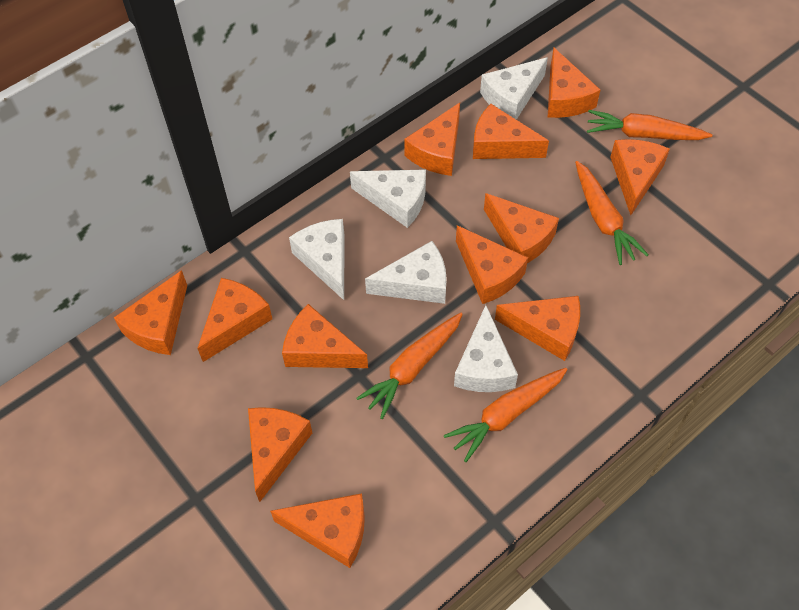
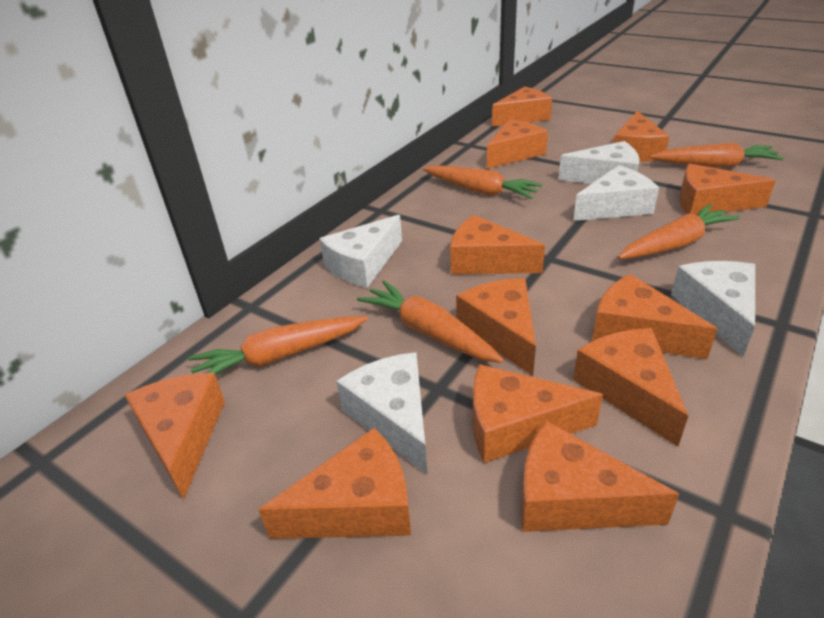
orange carrot: 4 -> 5

